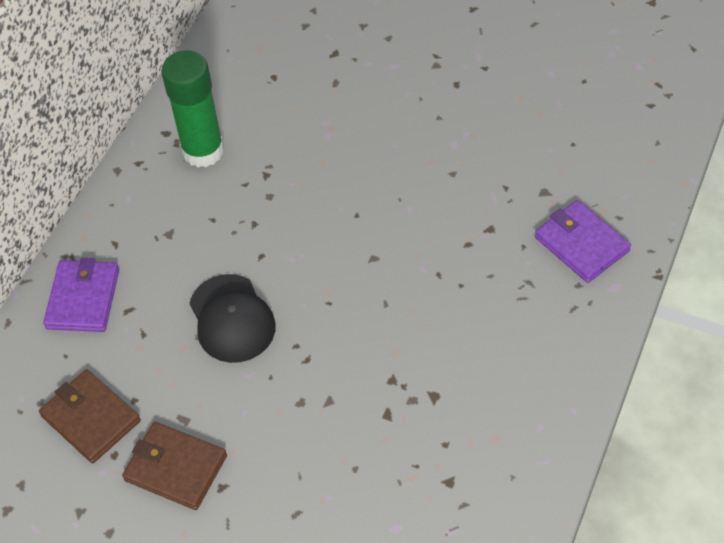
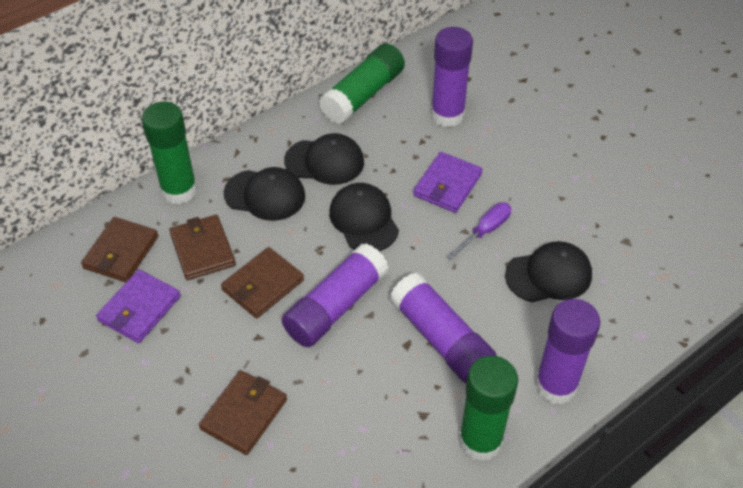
black cap: 1 -> 4
brown wallet: 2 -> 4
green glue stick: 1 -> 3
purple glue stick: 0 -> 4
purple screwdriver: 0 -> 1

